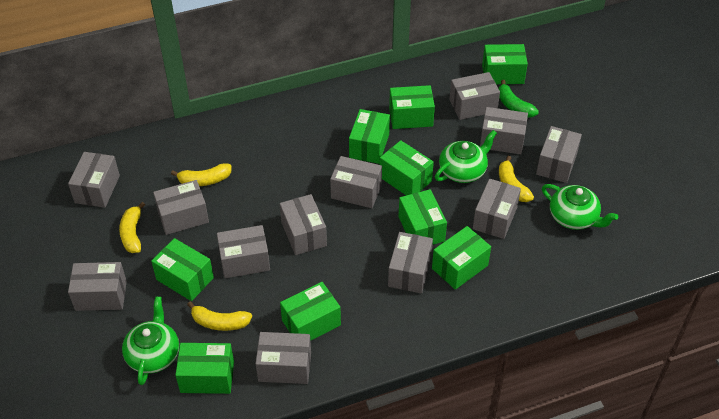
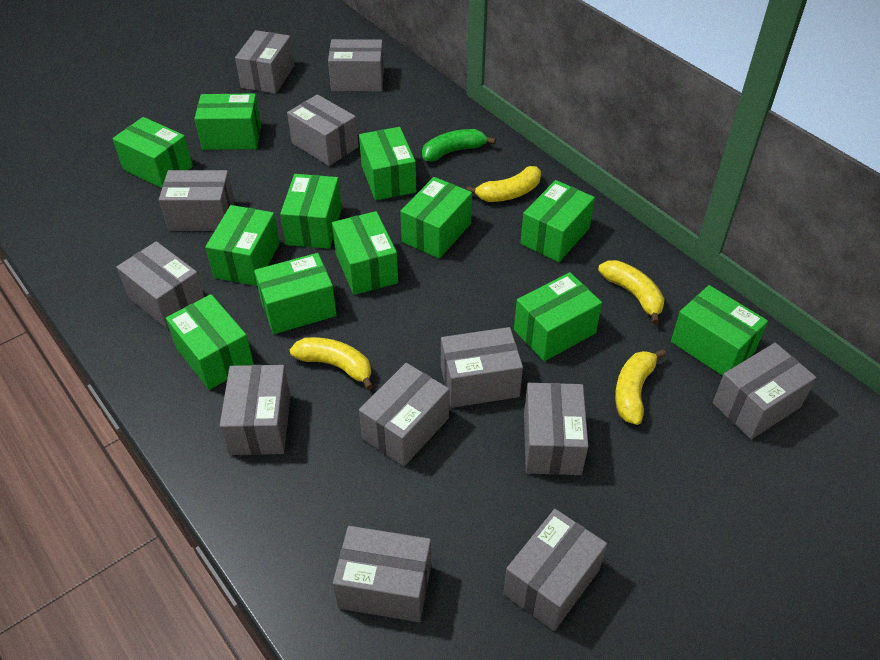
green box: 9 -> 12
green teapot: 3 -> 0

